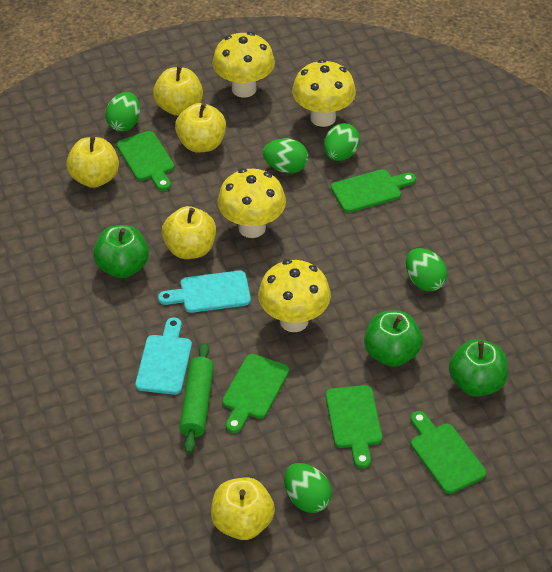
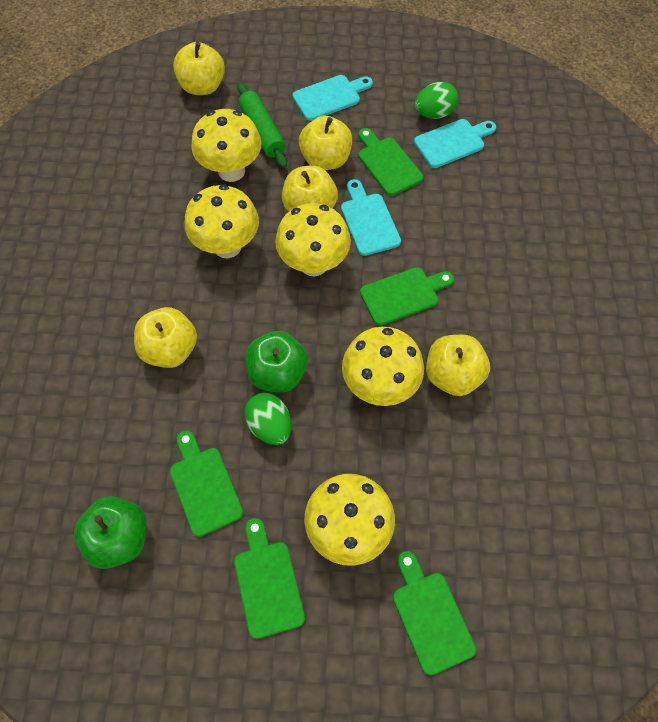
green apple: 3 -> 2
green egg: 5 -> 2
turquoise cutting board: 2 -> 3
yellow mushroom: 4 -> 5

